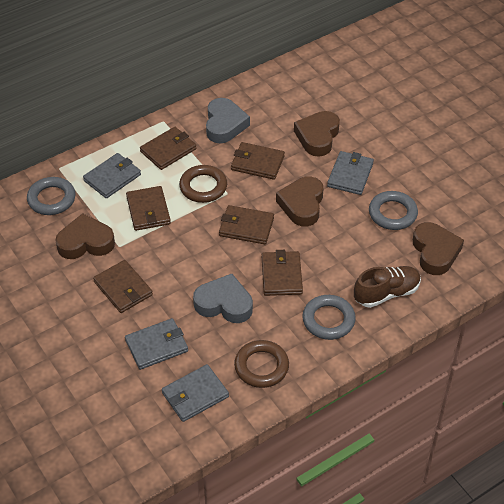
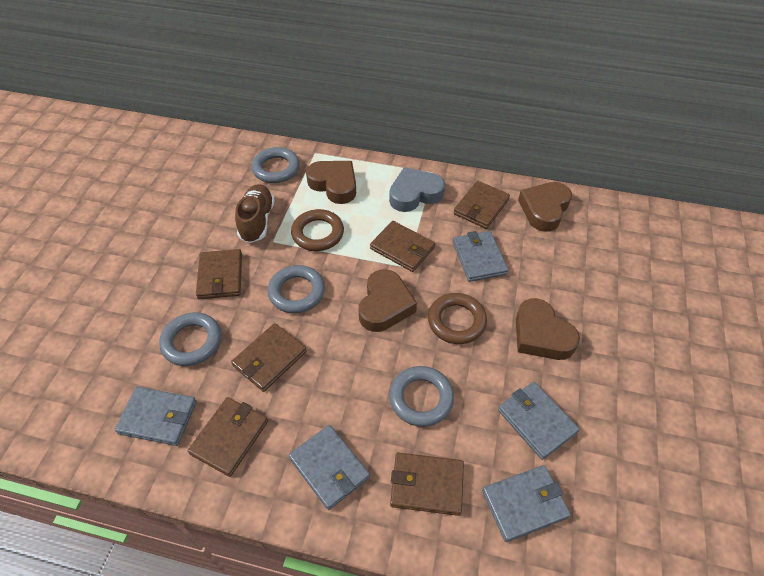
grey heart: 2 -> 1
grey ring: 3 -> 4
grey wallet: 4 -> 5

